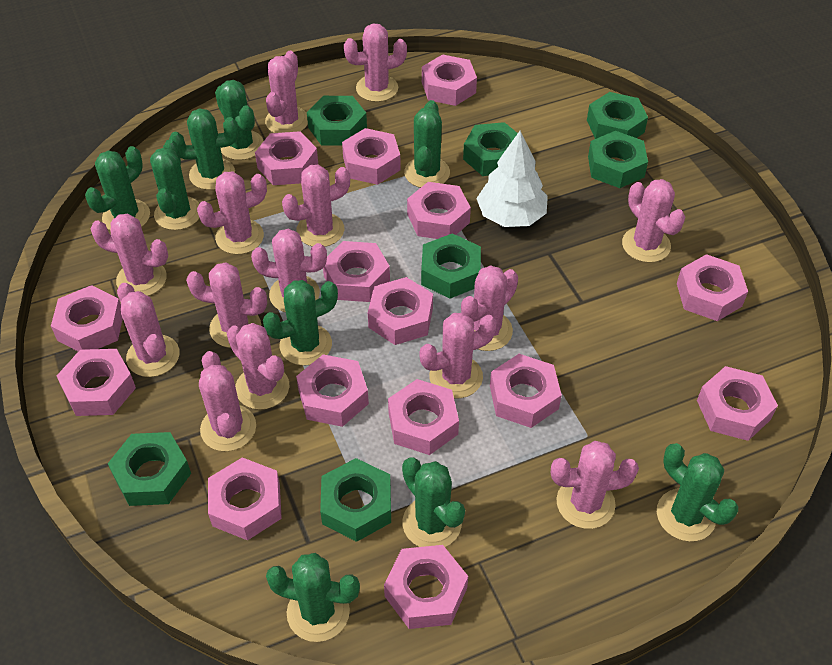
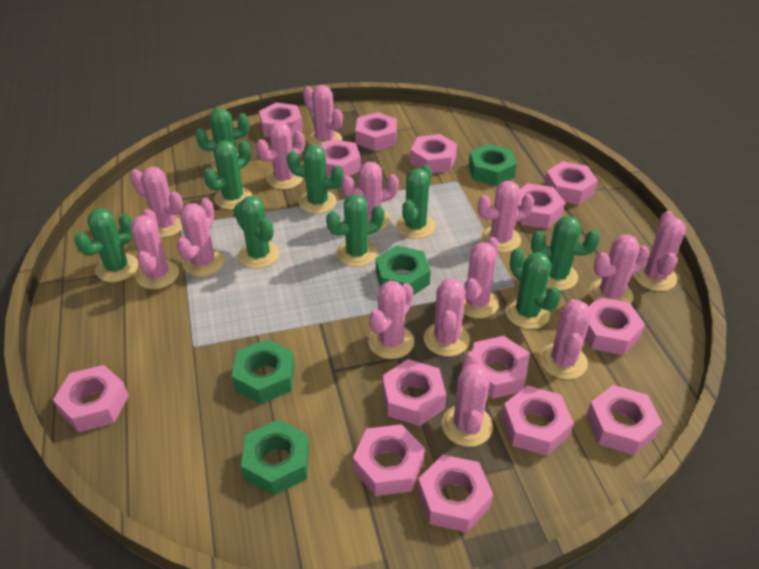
green nut: 7 -> 4
pink nut: 15 -> 14
white tree: 1 -> 0

